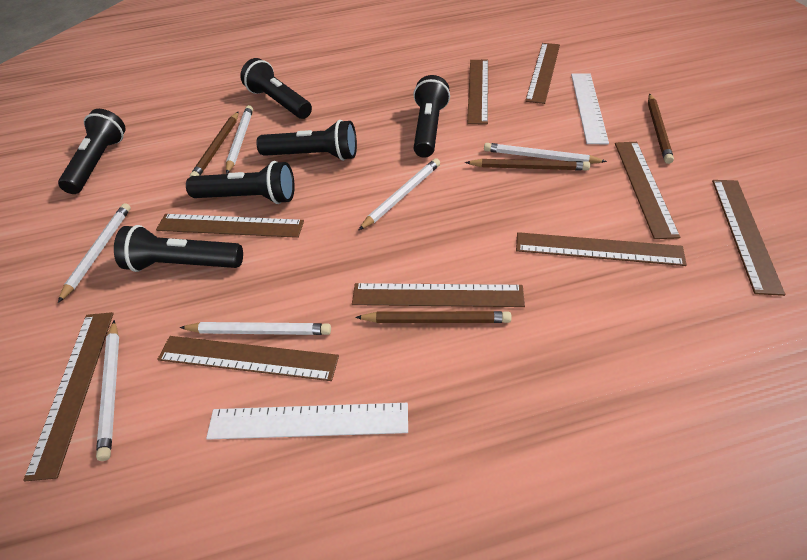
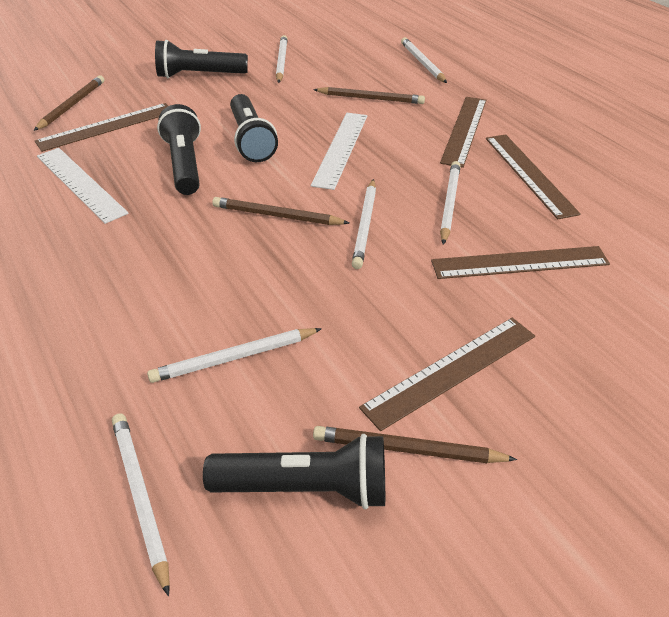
black flashlight: 6 -> 4
brown ruler: 9 -> 5

